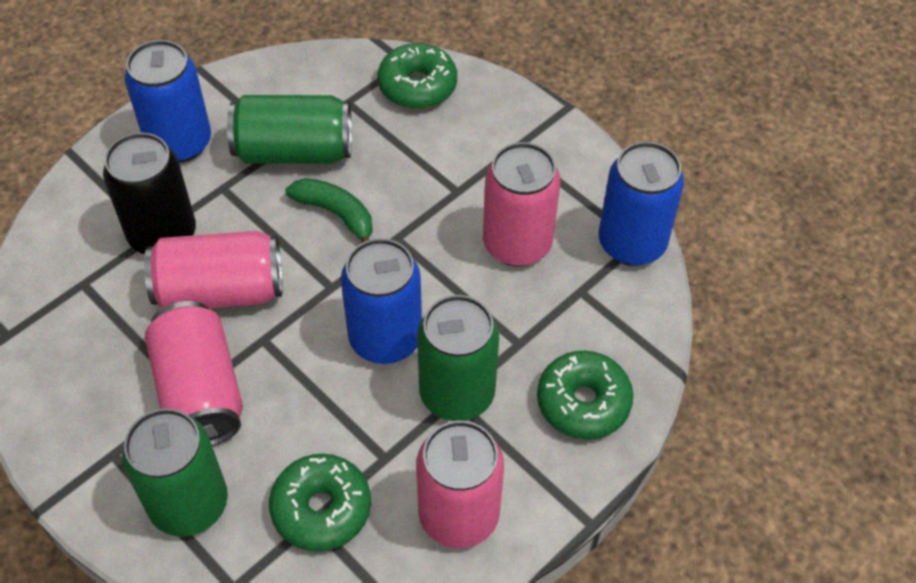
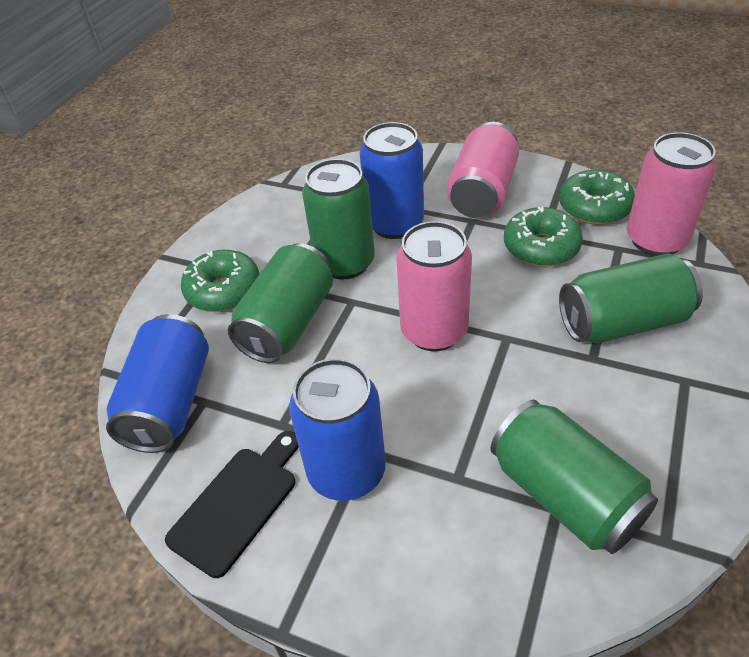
black can: 1 -> 0
black cutting board: 0 -> 1
green banana: 1 -> 0
green can: 3 -> 4
pink can: 4 -> 3

